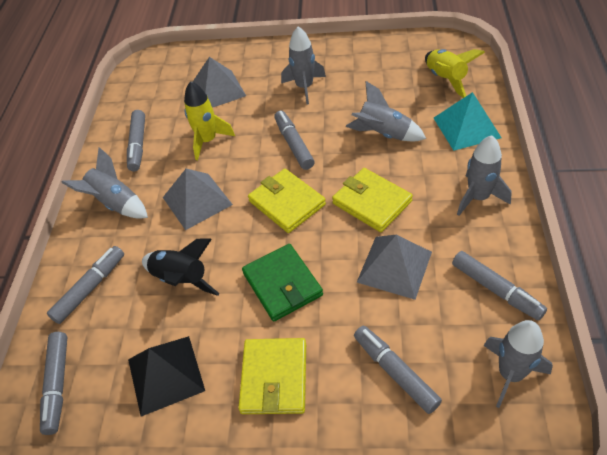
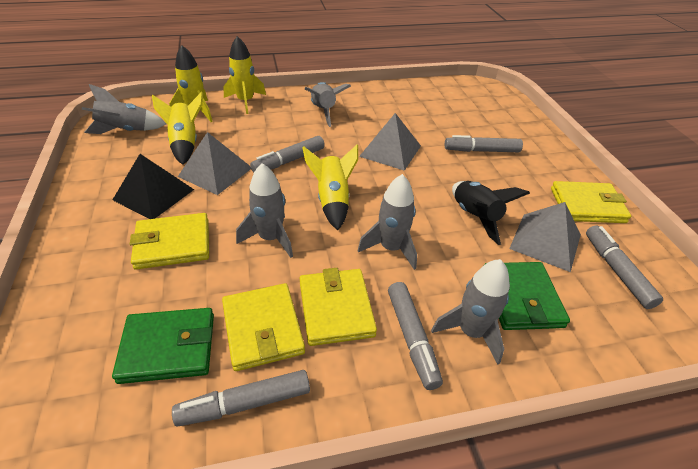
green wallet: 1 -> 2
grey marker: 6 -> 5
turquoise pyramid: 1 -> 0
yellow rocket: 2 -> 4
yellow wallet: 3 -> 4

